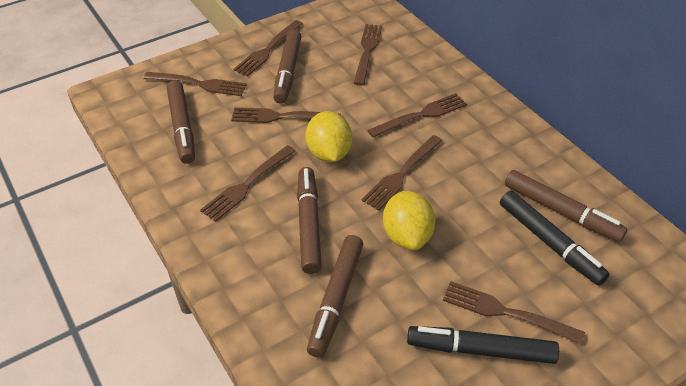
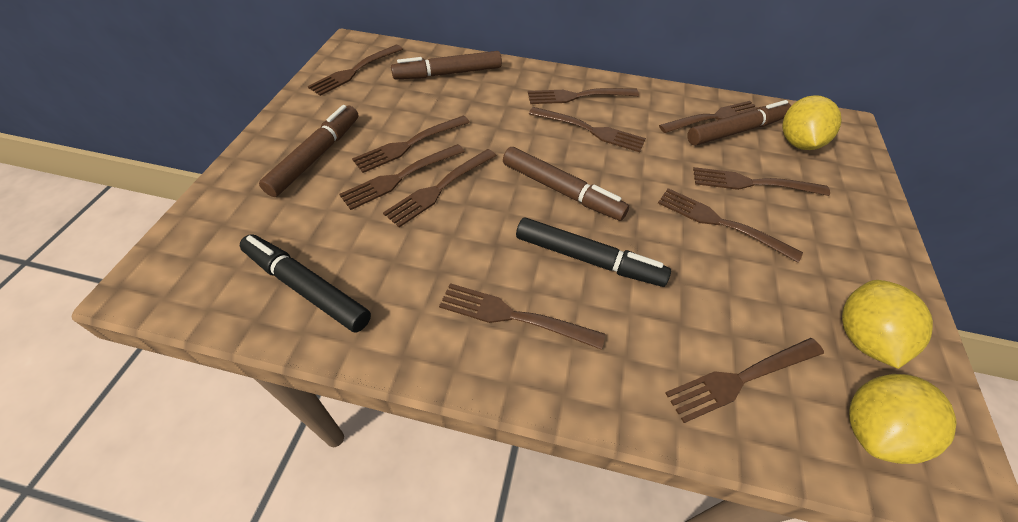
brown fork: 8 -> 11
brown marker: 5 -> 4
yellow lemon: 2 -> 3

